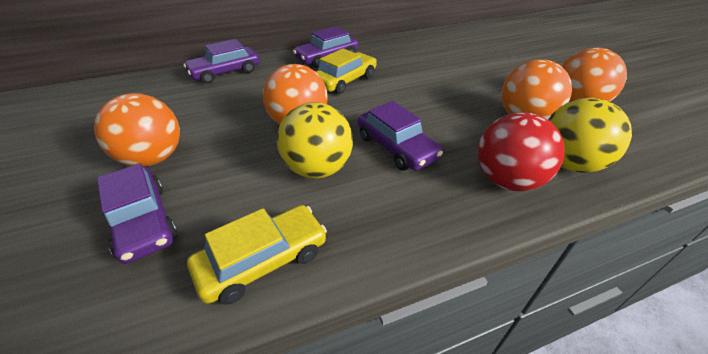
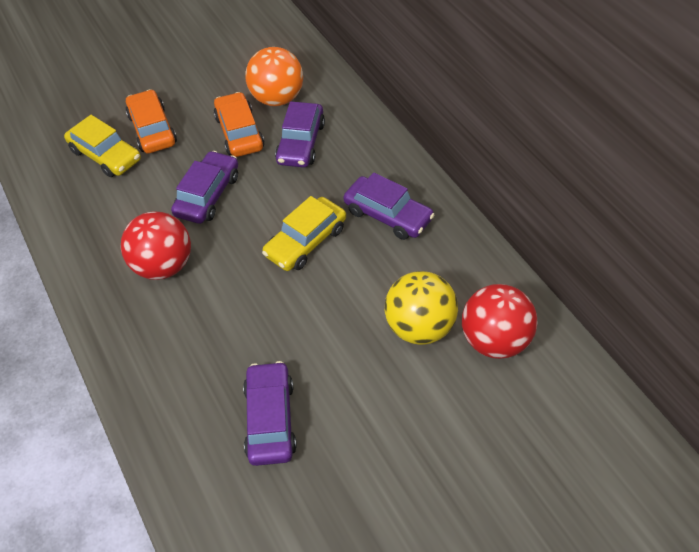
orange ball: 4 -> 1
orange car: 0 -> 2
red ball: 1 -> 2
yellow ball: 2 -> 1

